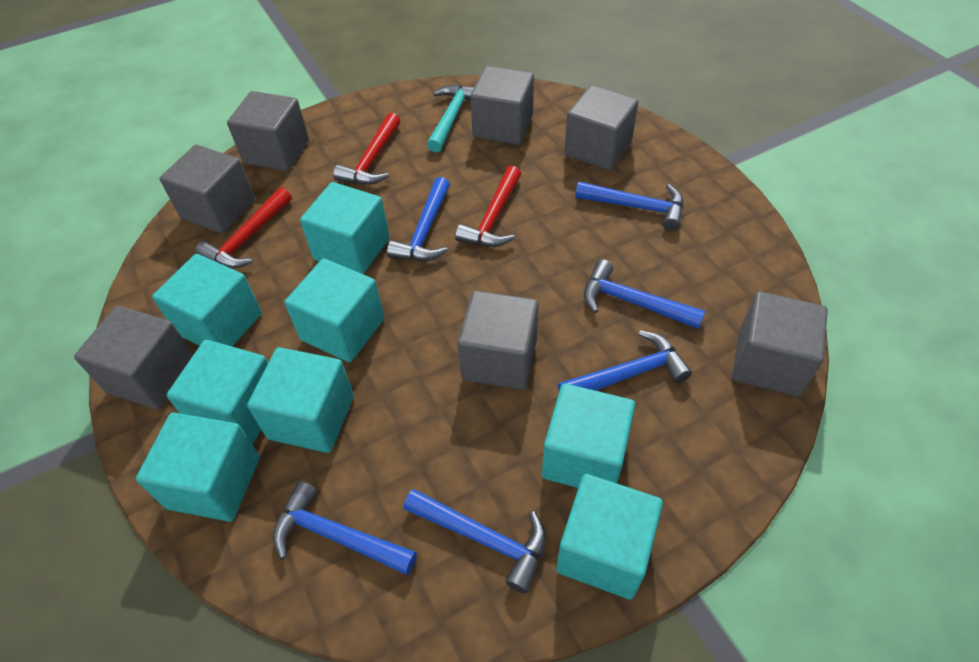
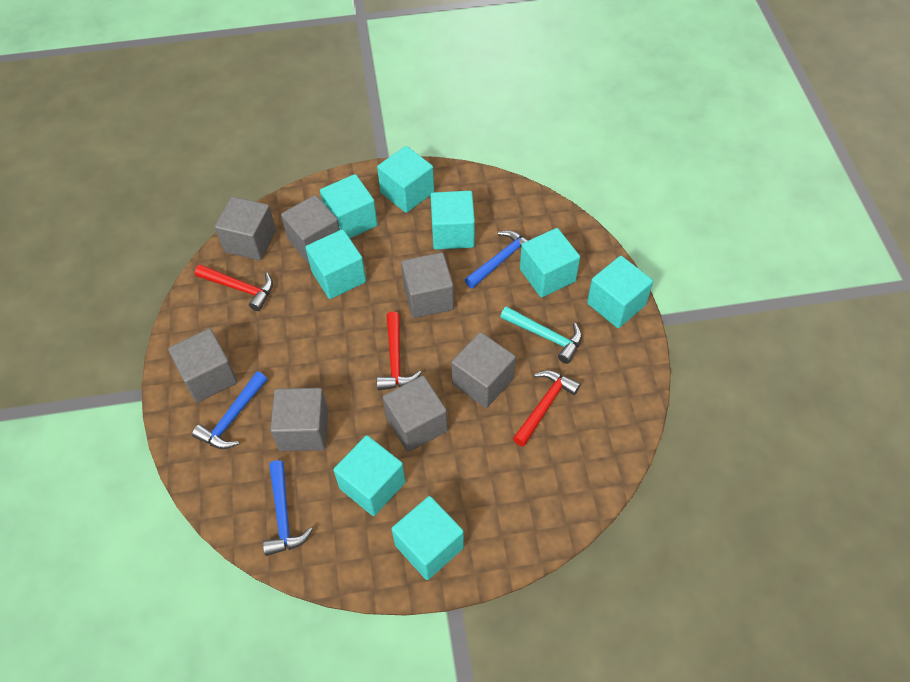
blue hammer: 6 -> 3

